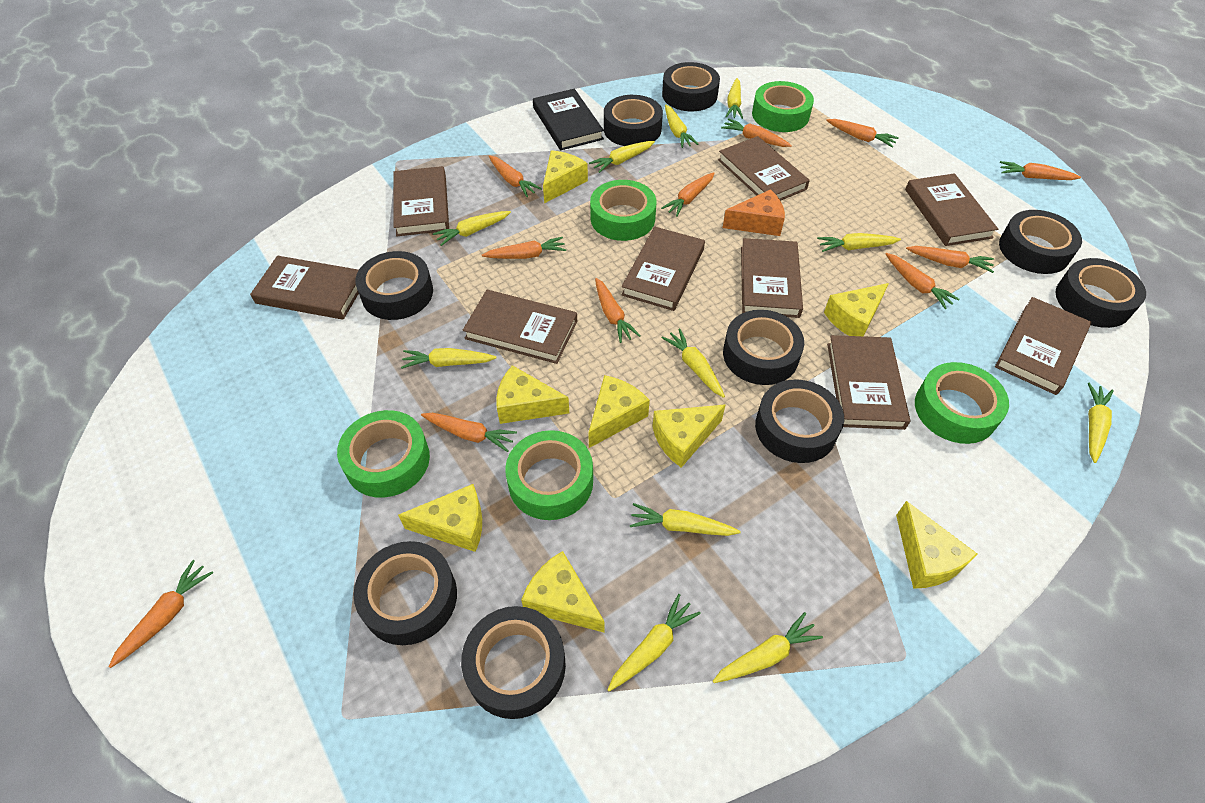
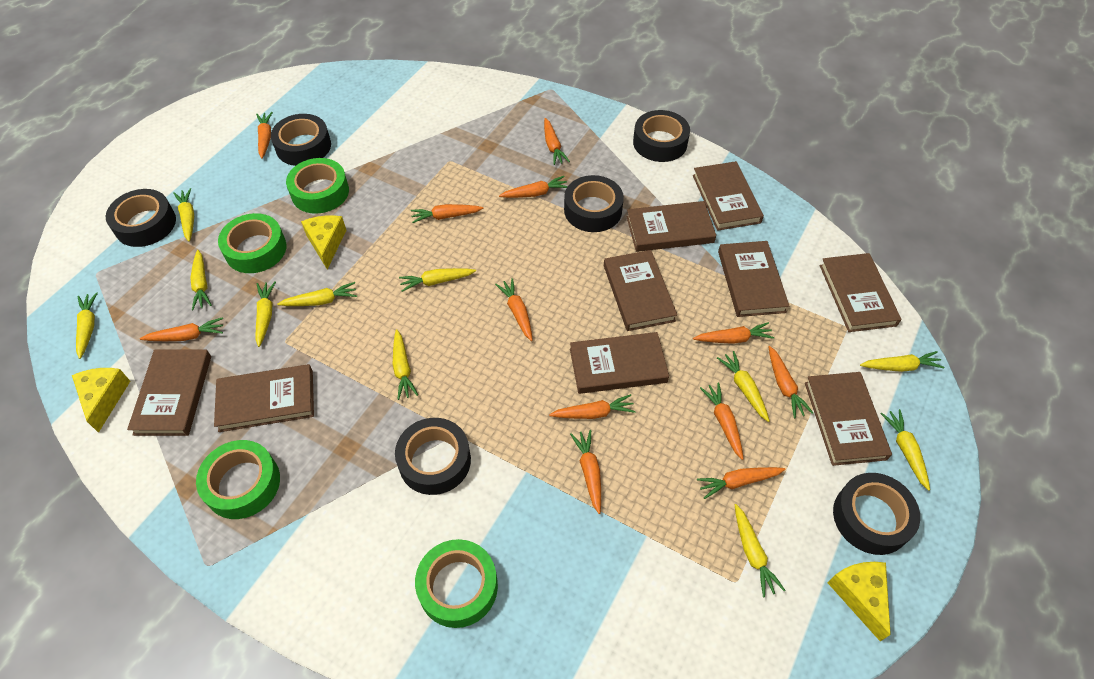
black book: 1 -> 0
black tape: 9 -> 6
green tape: 5 -> 4
orange carrot: 11 -> 12
orange cheese: 1 -> 0
yellow cheese: 8 -> 3

